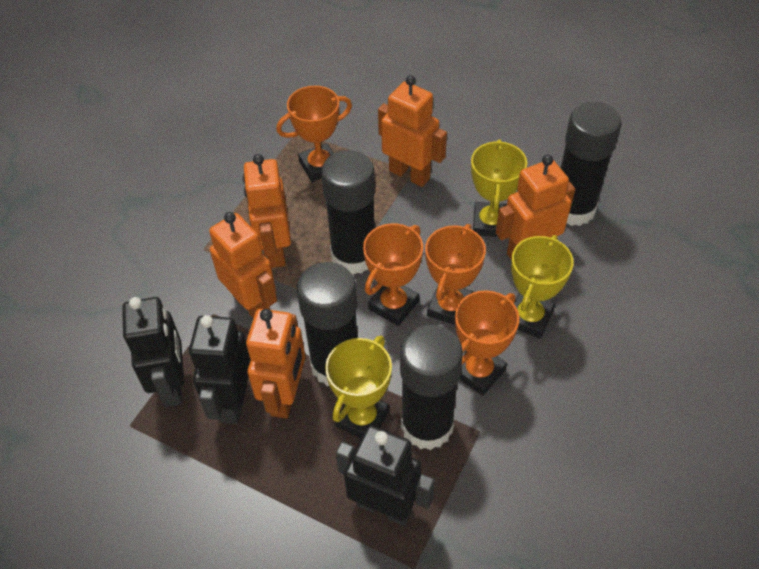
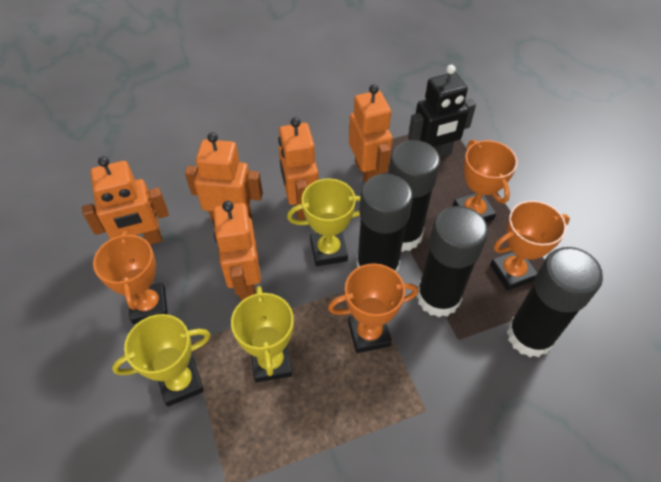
black robot: 3 -> 1

